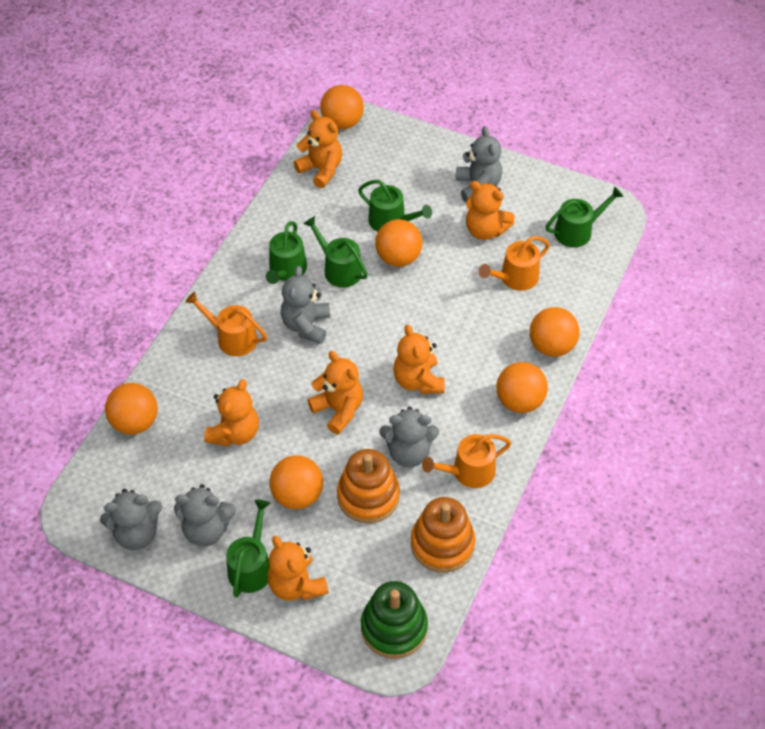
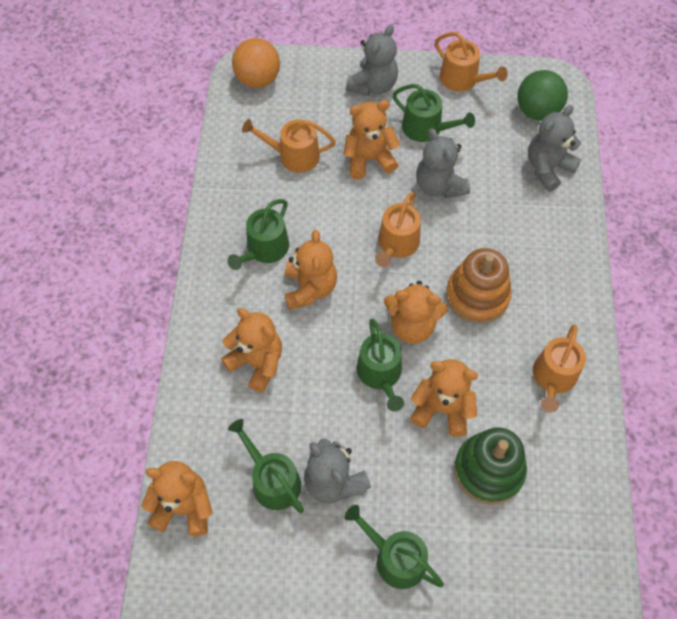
green ball: 0 -> 1
grey teddy bear: 5 -> 4
orange ball: 6 -> 1
orange stacking toy: 2 -> 1
orange watering can: 3 -> 4

